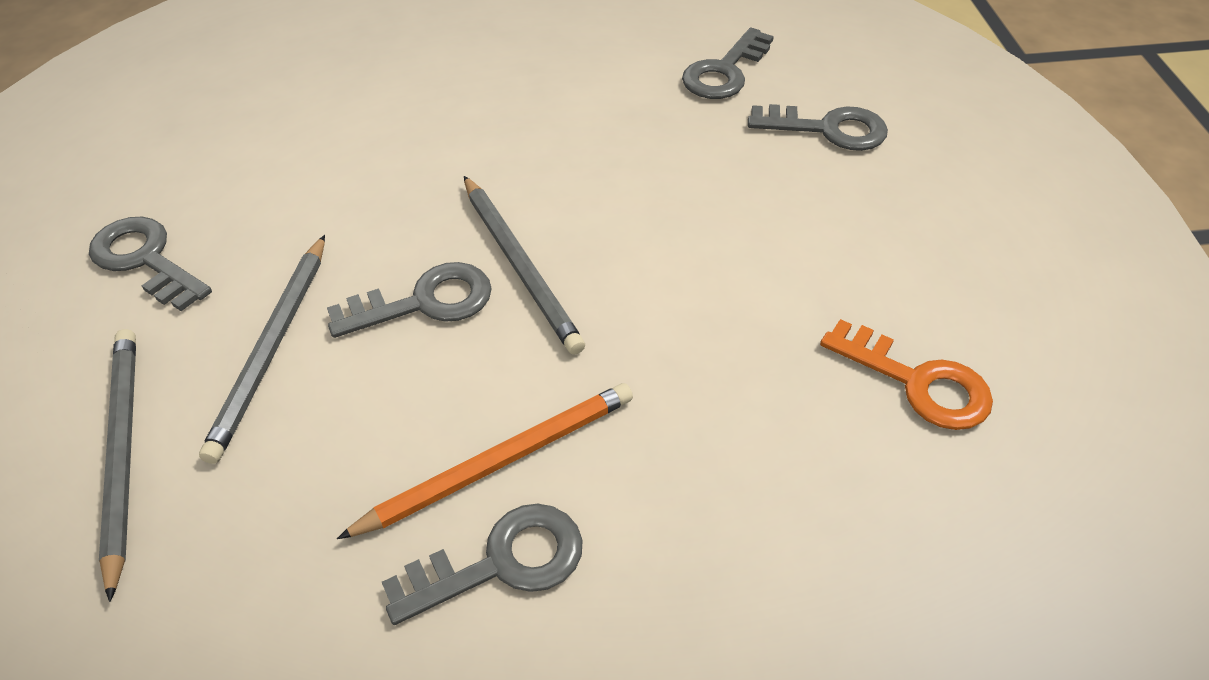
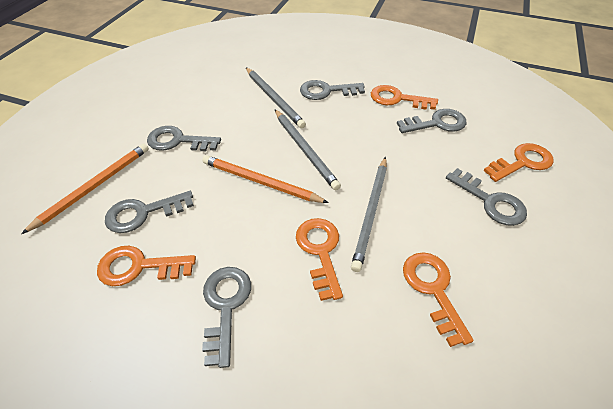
grey key: 5 -> 6
orange key: 1 -> 5
orange pencil: 1 -> 2

